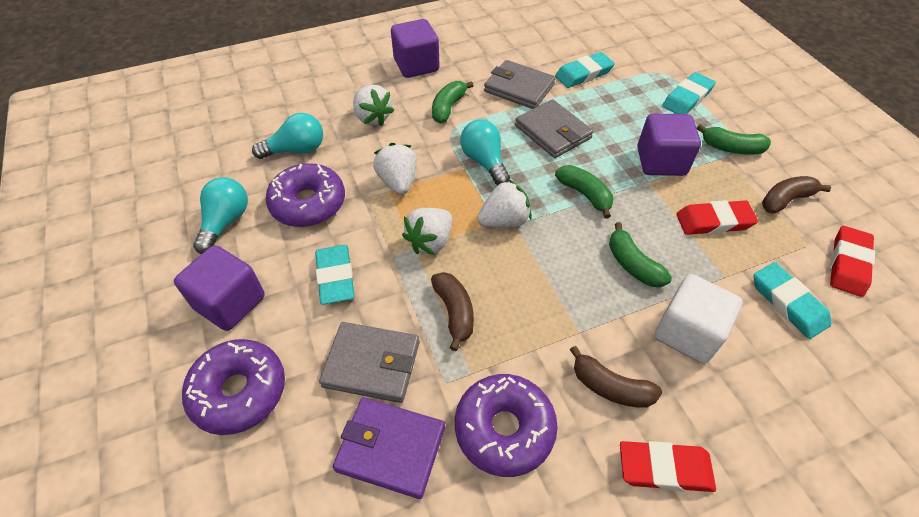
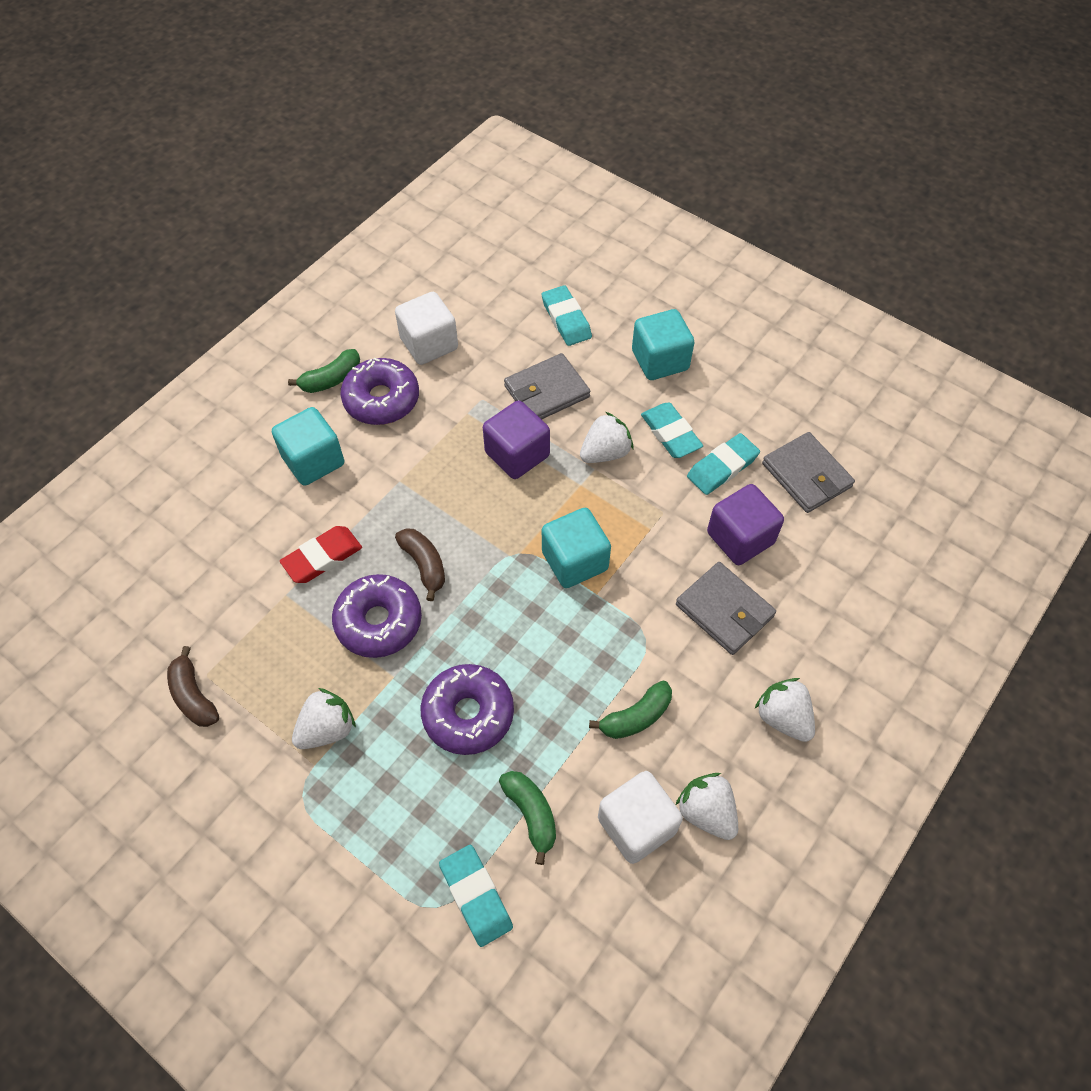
brown banana: 3 -> 2
green banana: 4 -> 3
purple cube: 3 -> 2
purple wallet: 1 -> 0
red eraser: 3 -> 1
turquoise cube: 0 -> 3
turquoise light bulb: 3 -> 0
white cube: 1 -> 2

